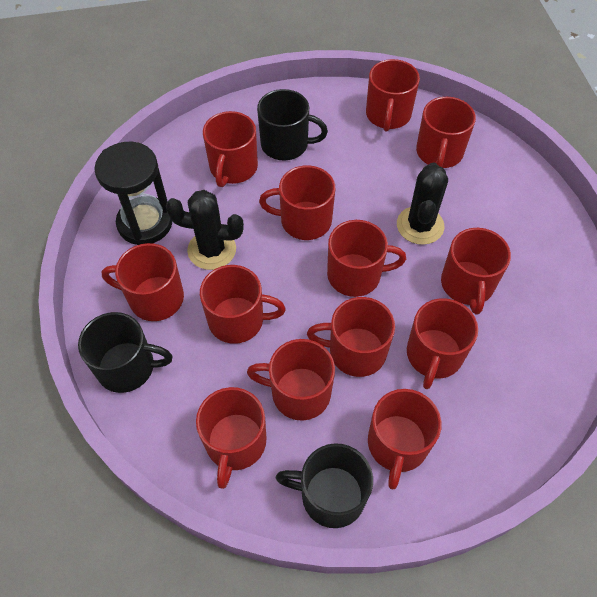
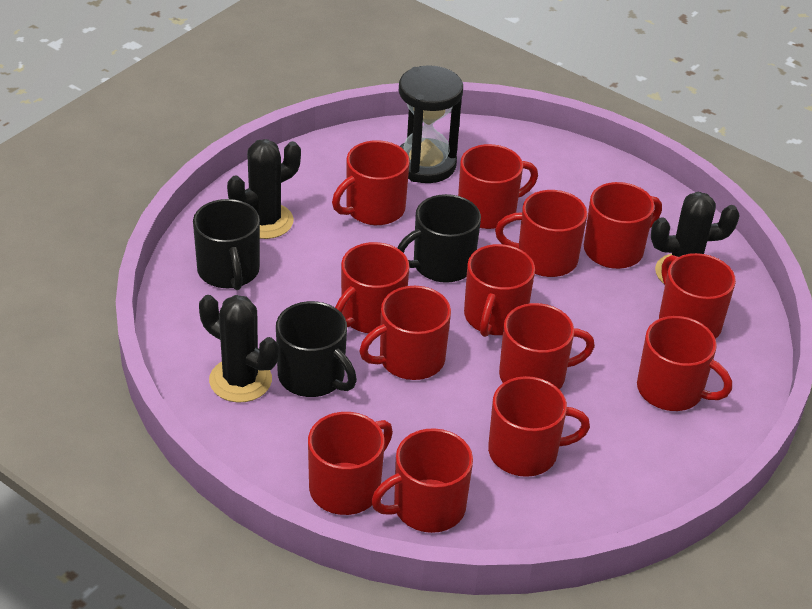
black cactus: 2 -> 3

